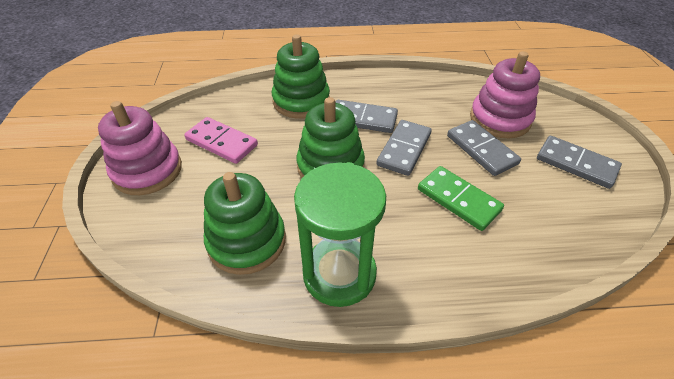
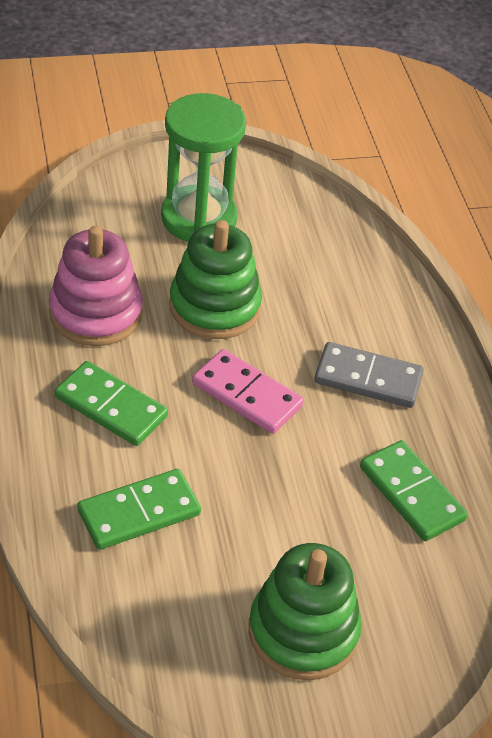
green domino: 1 -> 3
green stacking toy: 3 -> 2
grey domino: 4 -> 1
pink stacking toy: 2 -> 1

